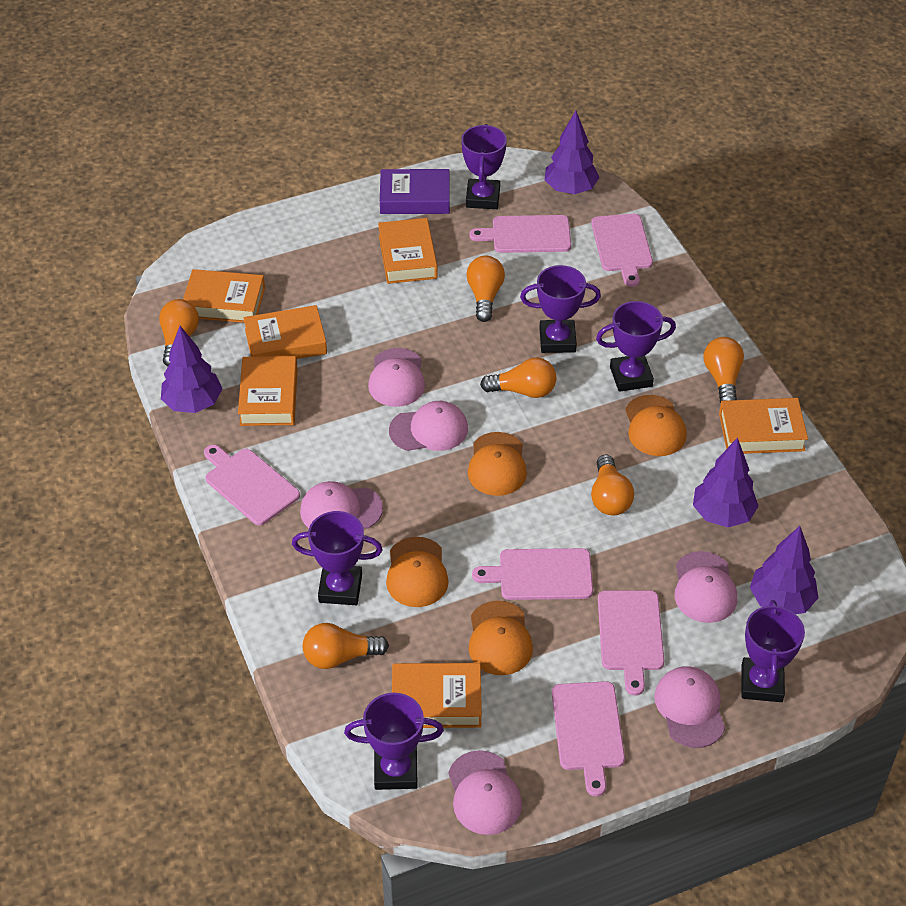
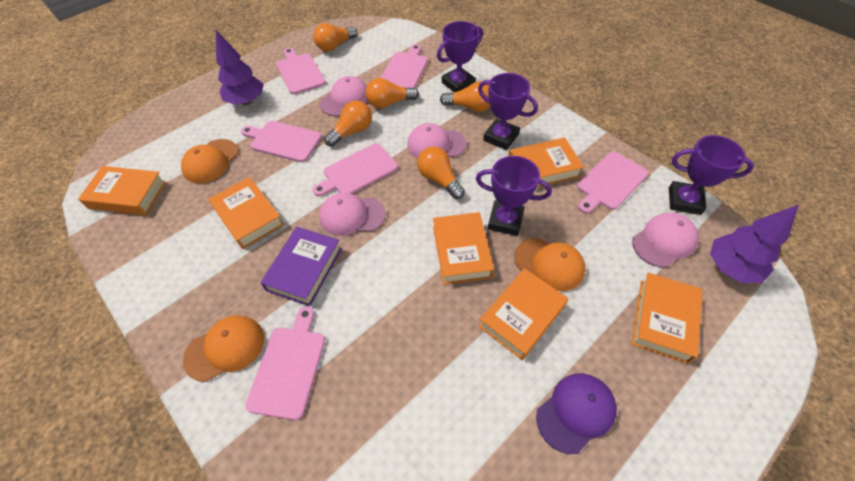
orange cap: 4 -> 3
orange light bulb: 6 -> 5
pink cap: 6 -> 4
purple cap: 0 -> 1
purple tree: 4 -> 2
purple trophy: 6 -> 4

